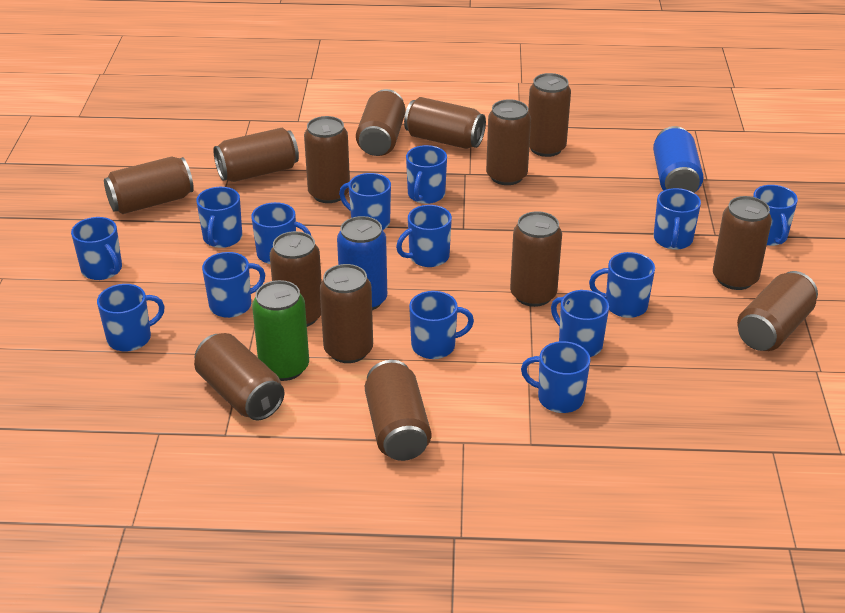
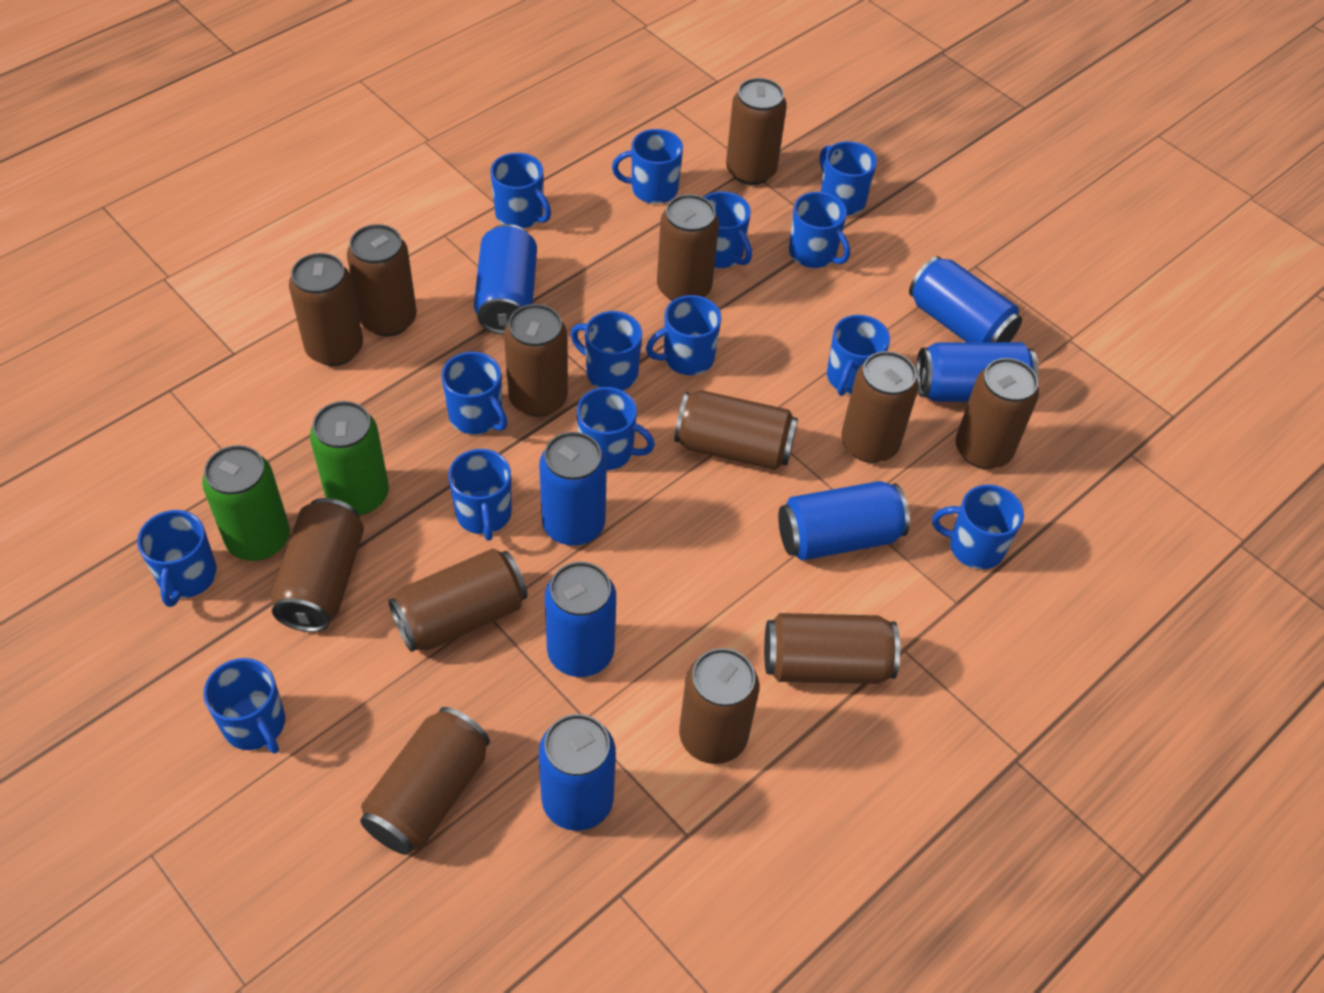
blue can: 2 -> 7
brown can: 14 -> 13
green can: 1 -> 2

